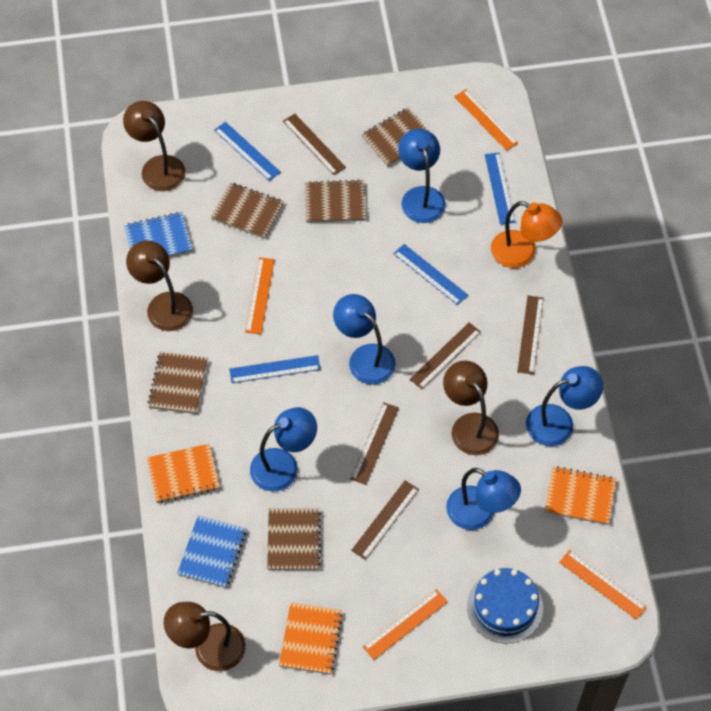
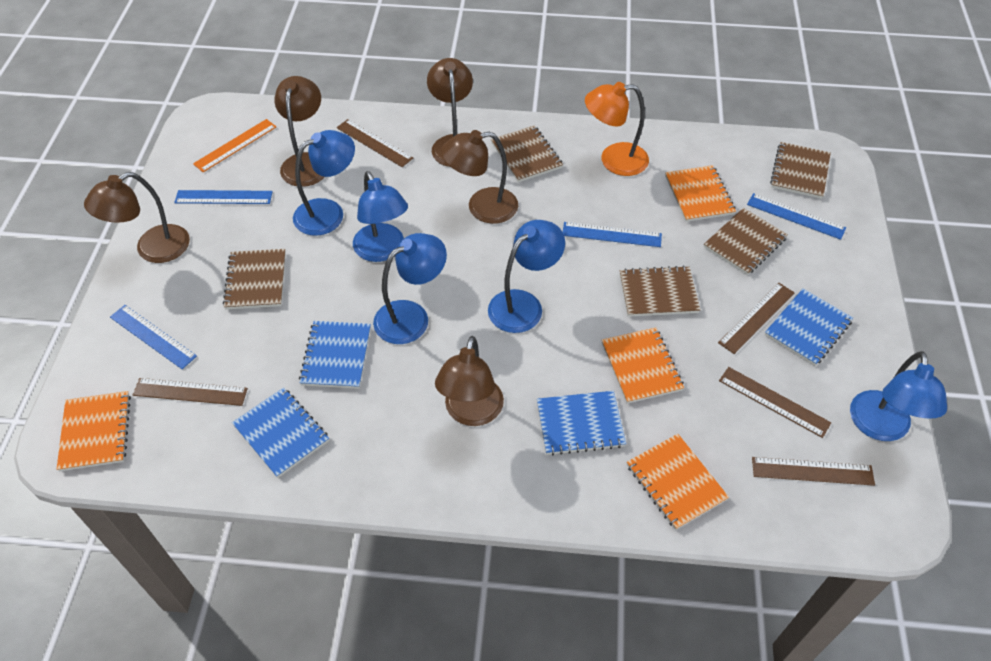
blue cake: 1 -> 0
blue notebook: 2 -> 4
brown lamp: 4 -> 5
orange notebook: 3 -> 4
orange ruler: 4 -> 1

